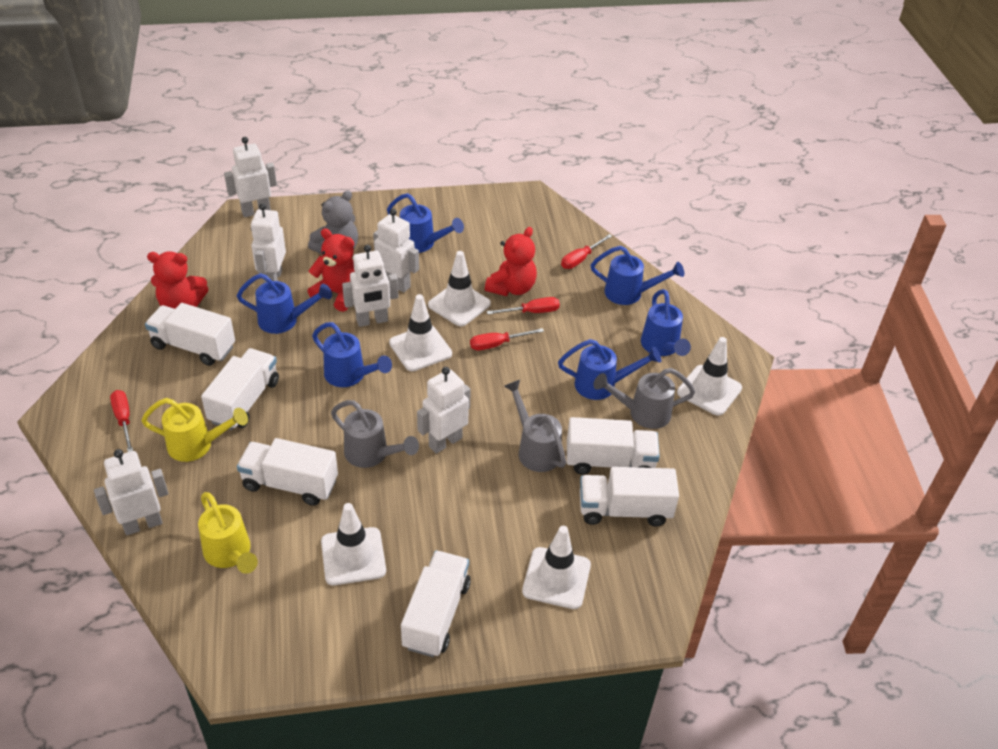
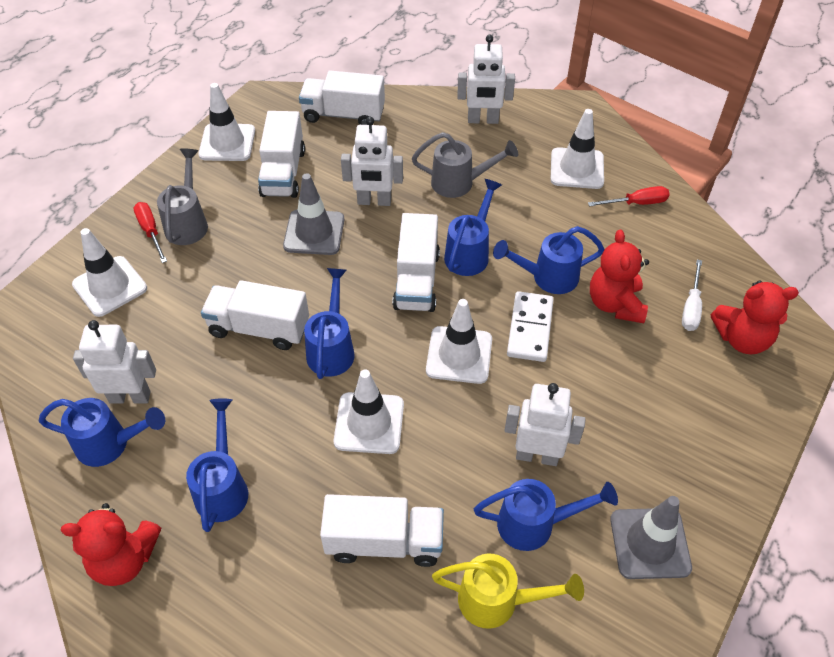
grey teddy bear: 1 -> 0
grey traffic cone: 0 -> 2
grey watering can: 3 -> 2
red screwdriver: 4 -> 2
white domino: 0 -> 1
white robot: 6 -> 4
white screwdriver: 0 -> 1
white truck: 6 -> 5
yellow watering can: 2 -> 1

